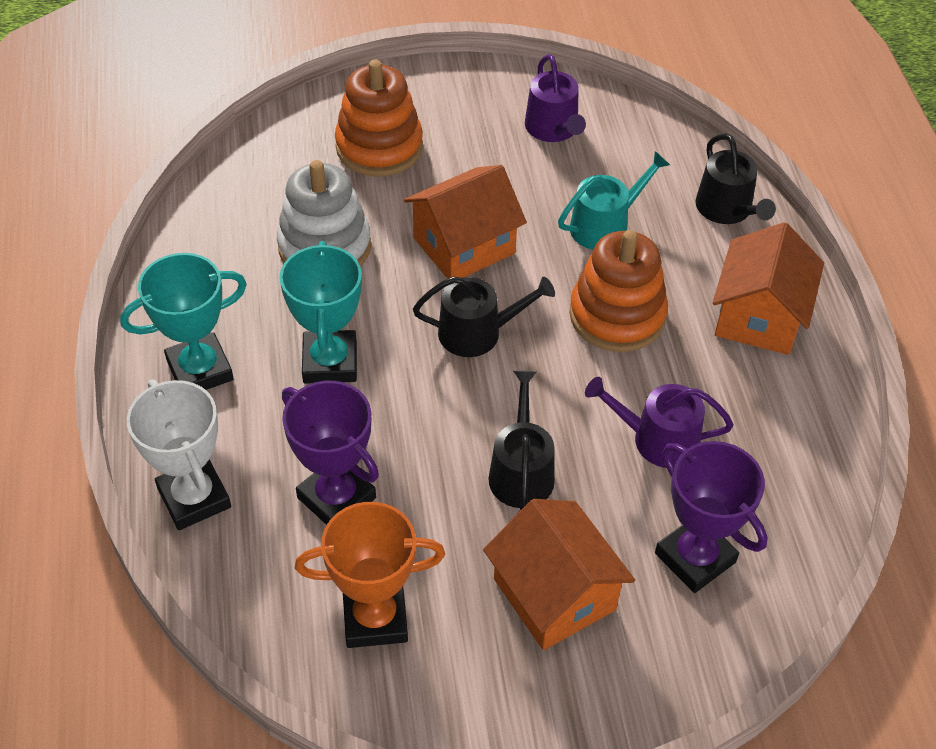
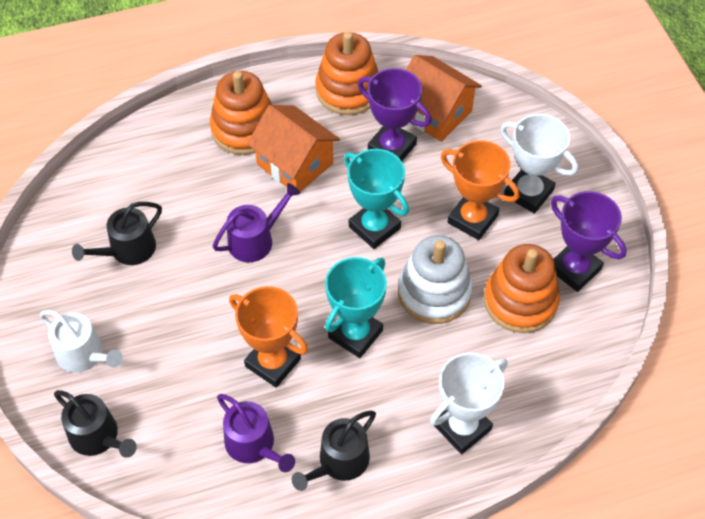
orange house: 3 -> 2
orange stacking toy: 2 -> 3
orange trophy: 1 -> 2
turquoise watering can: 1 -> 0
white trophy: 1 -> 2
white watering can: 0 -> 1

